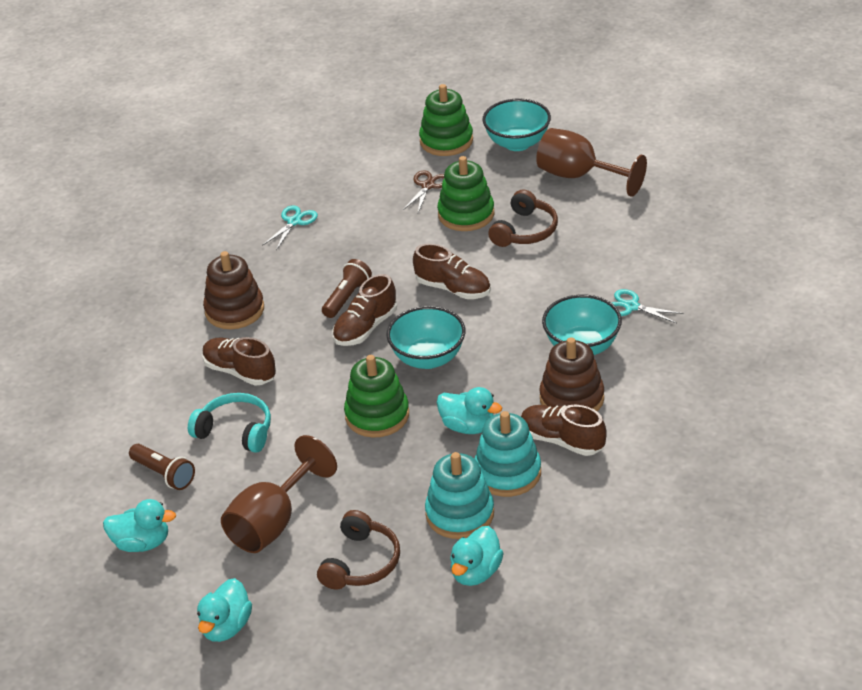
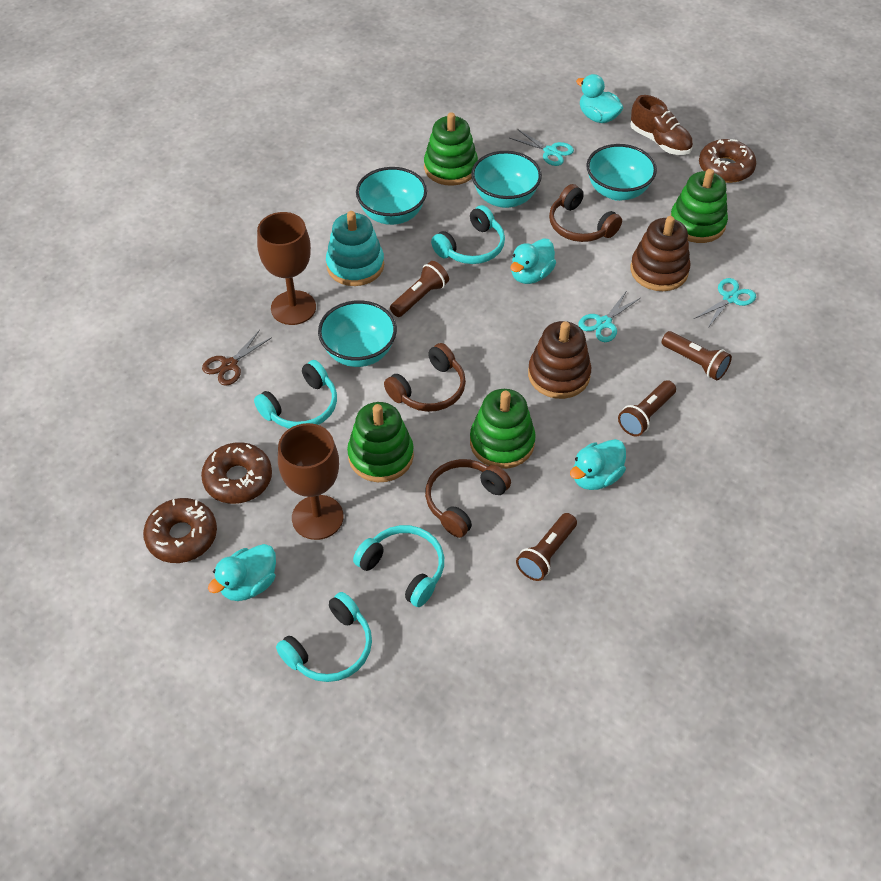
brown donut: 0 -> 3
brown flashlight: 2 -> 4
brown headphones: 2 -> 3
brown shoe: 4 -> 1
green stacking toy: 3 -> 4
turquoise bowl: 3 -> 4
turquoise headphones: 1 -> 4
turquoise scissors: 2 -> 3
turquoise stacking toy: 2 -> 1

